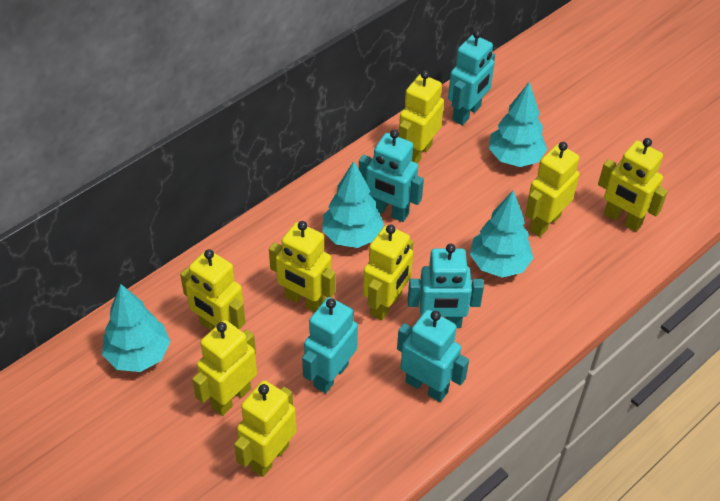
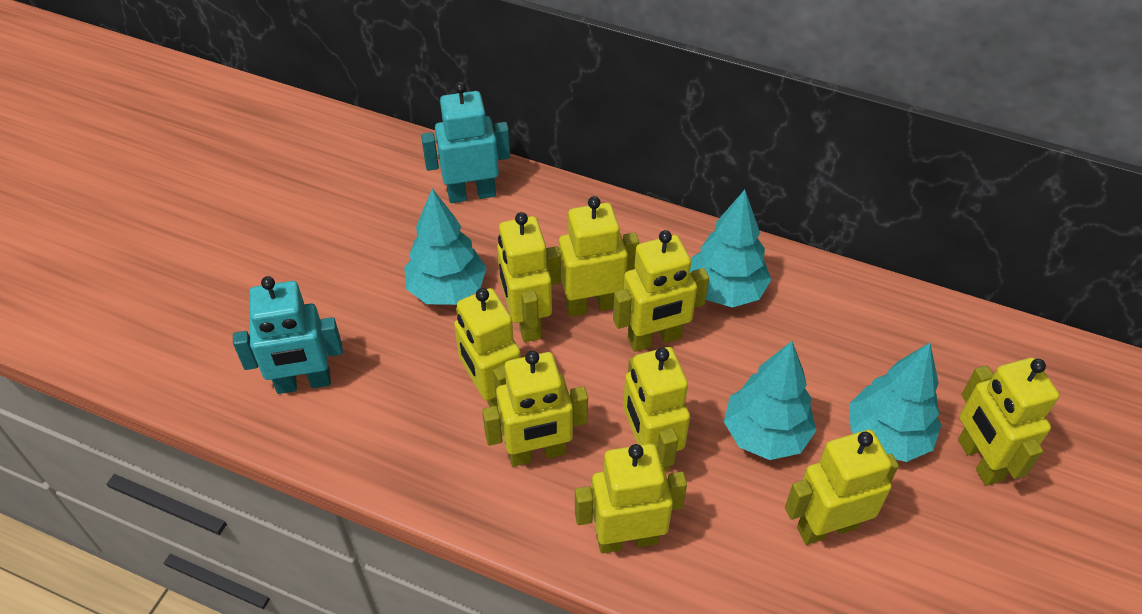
turquoise robot: 5 -> 2
yellow robot: 8 -> 9

